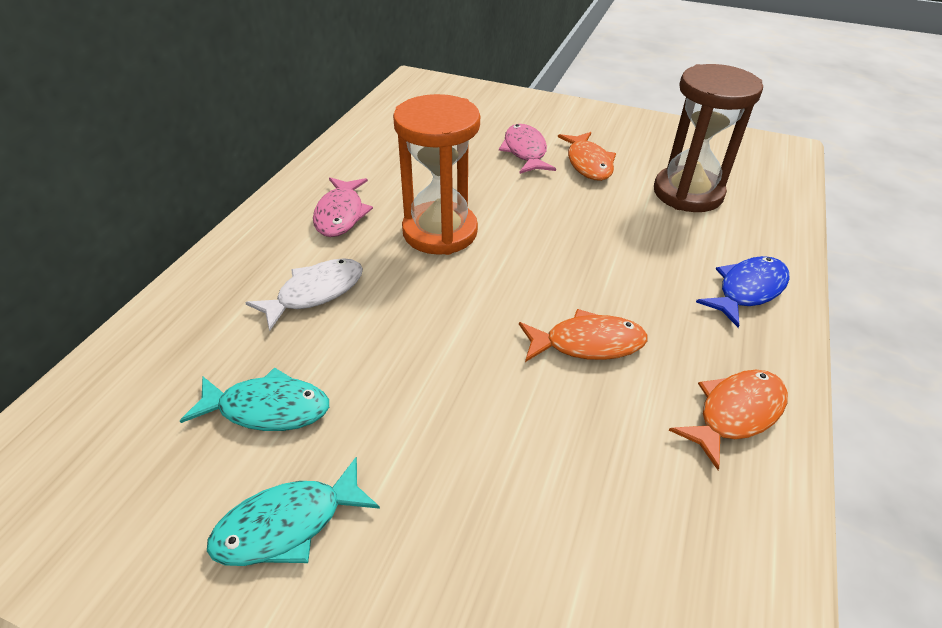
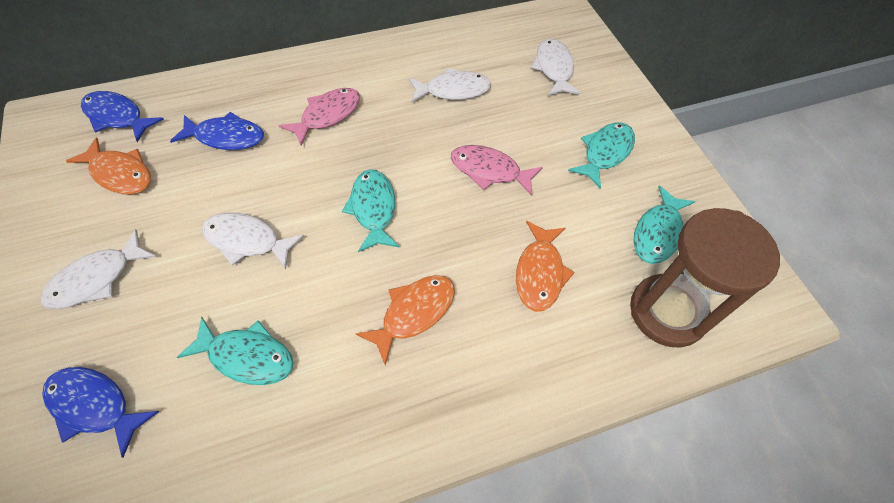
blue fish: 1 -> 3
orange hourglass: 1 -> 0
turquoise fish: 2 -> 4
white fish: 1 -> 4

